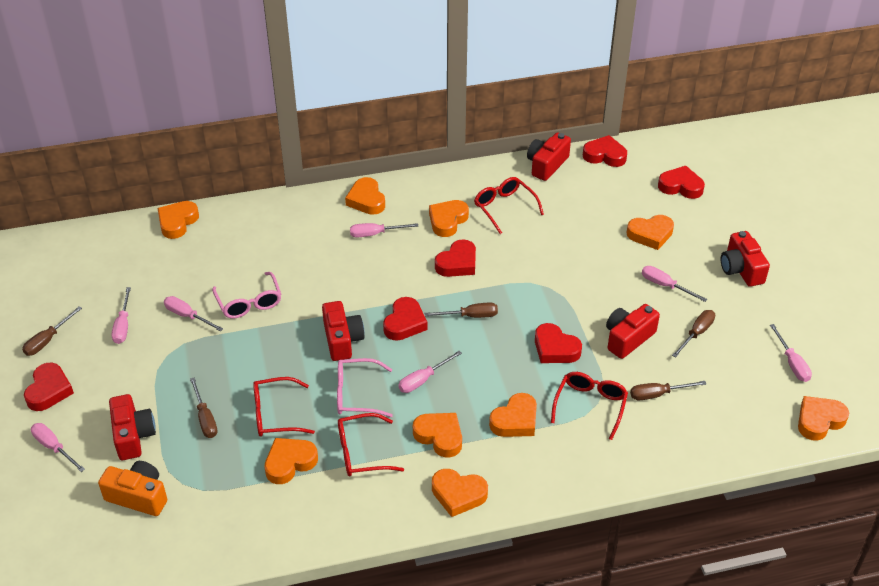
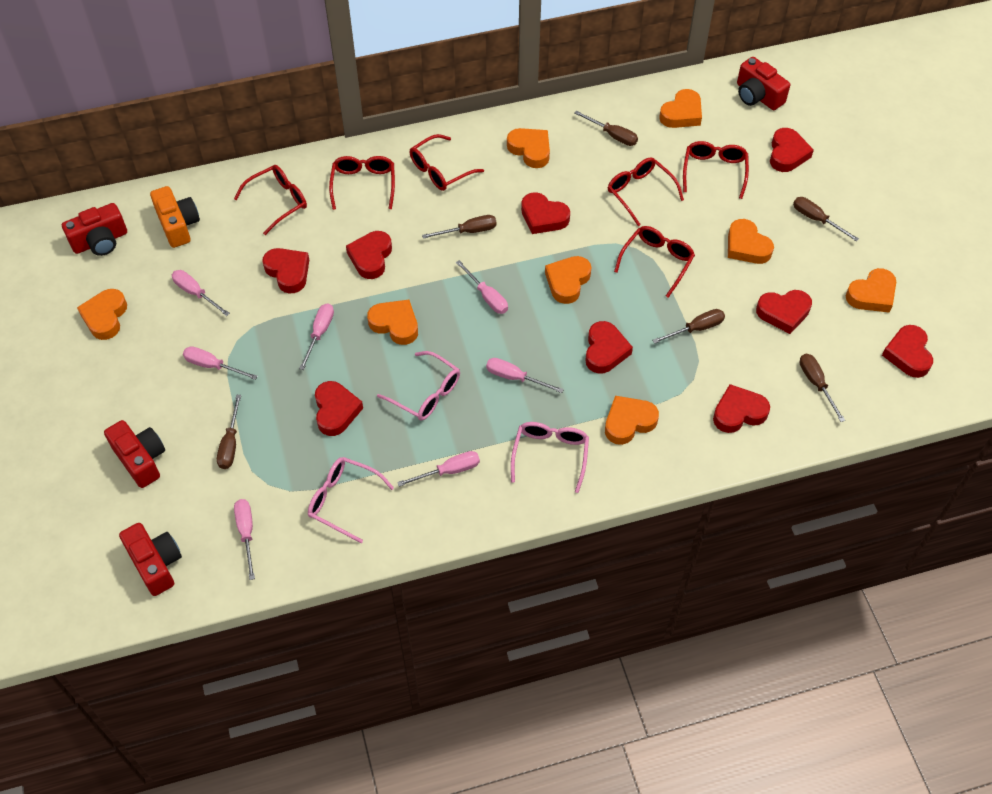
brown screwdriver: 5 -> 6
orange heart: 9 -> 8
pink glasses: 2 -> 3
red camera: 5 -> 4
red glasses: 4 -> 6
red heart: 6 -> 9

